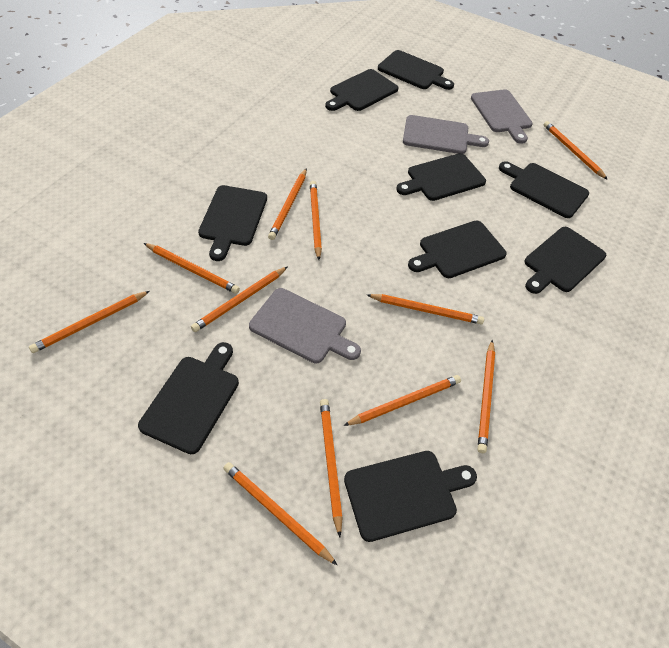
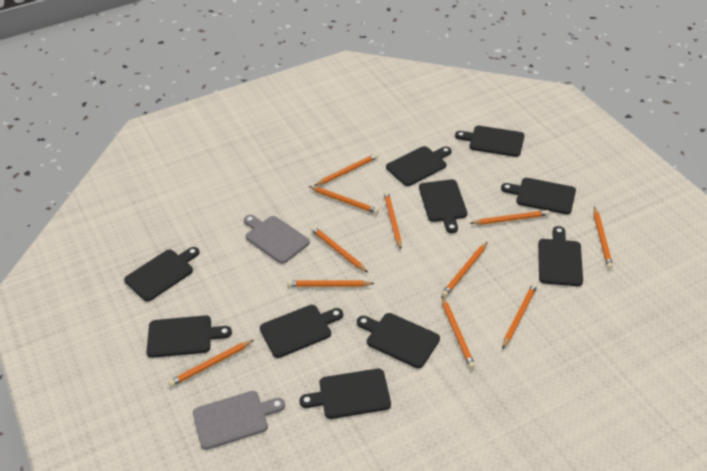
black cutting board: 9 -> 10
grey cutting board: 3 -> 2

